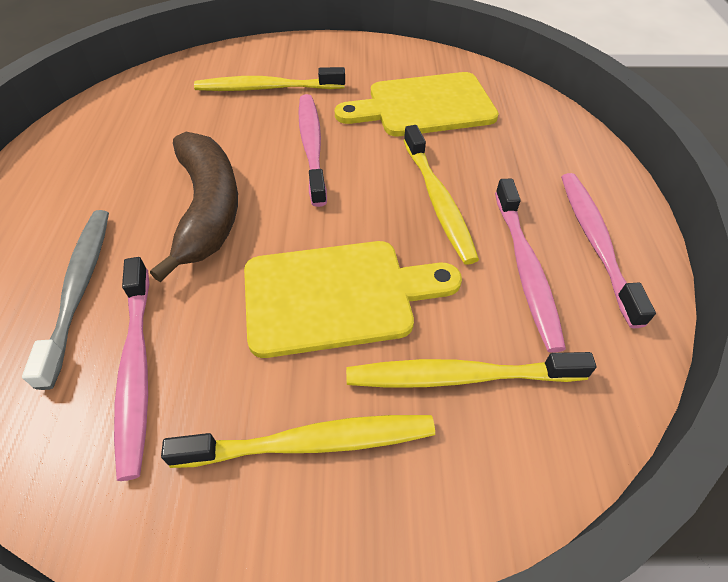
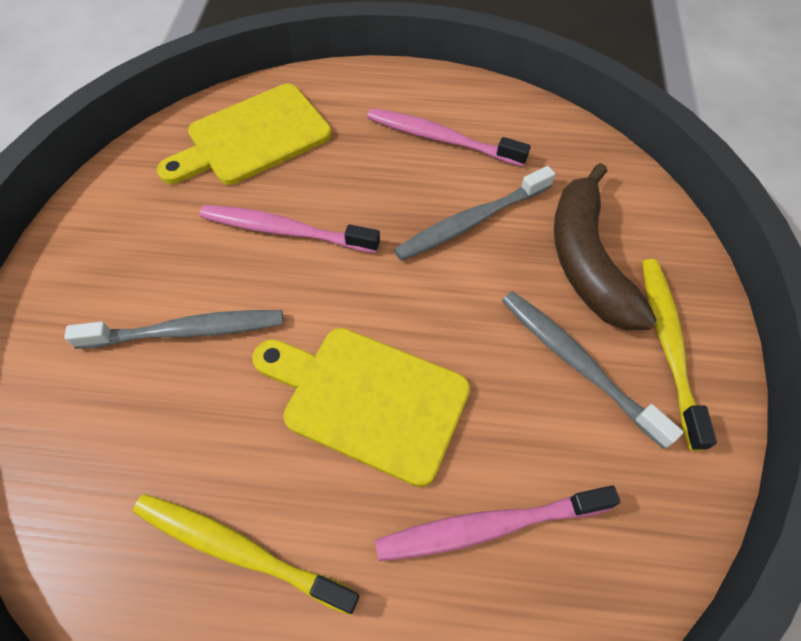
grey toothbrush: 1 -> 3
pink toothbrush: 4 -> 3
yellow toothbrush: 4 -> 2

